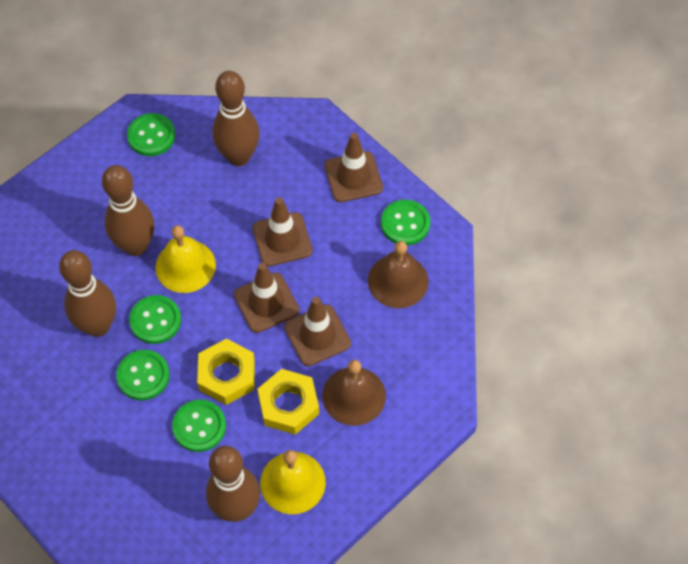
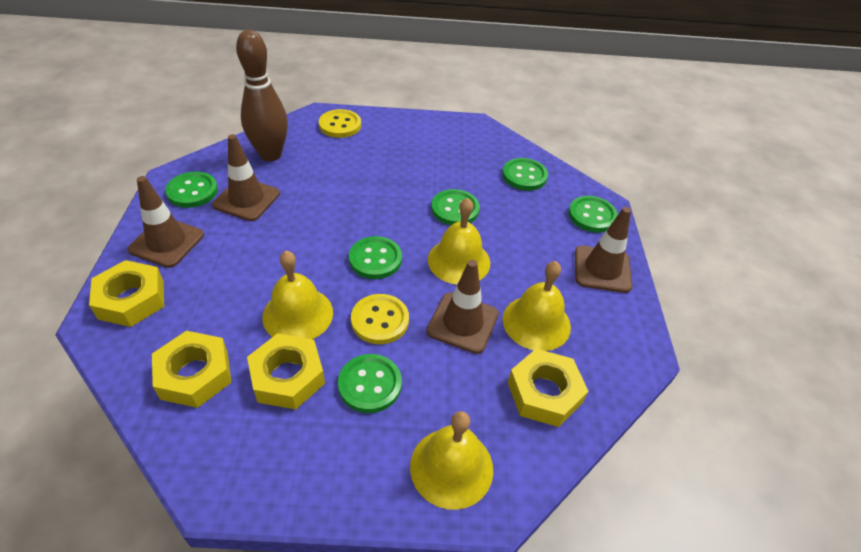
brown bell: 2 -> 0
brown bowling pin: 4 -> 1
green button: 5 -> 6
yellow bell: 2 -> 4
yellow button: 0 -> 2
yellow nut: 2 -> 4

